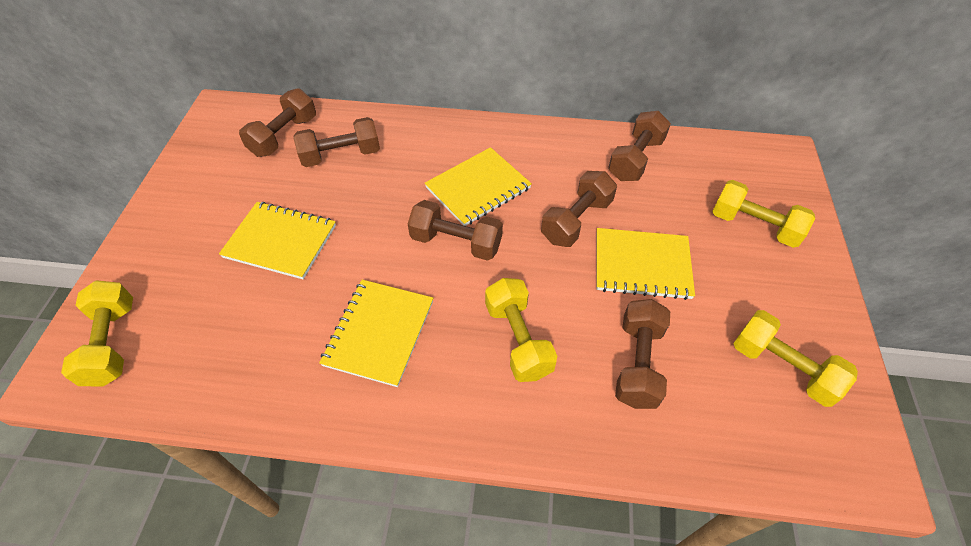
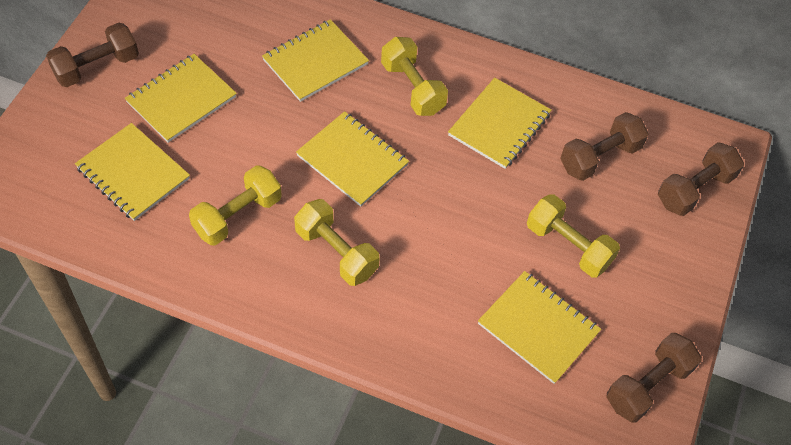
brown dumbbell: 6 -> 4
yellow notebook: 4 -> 6

